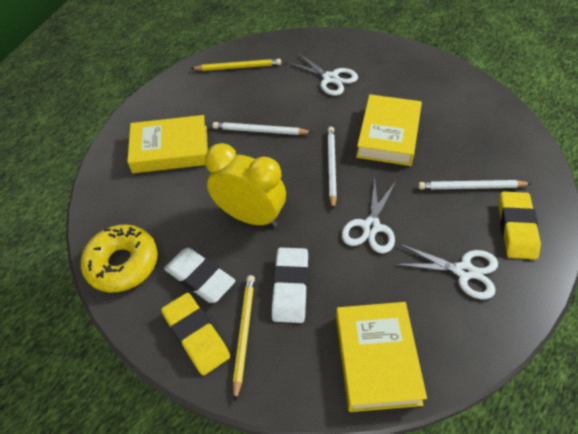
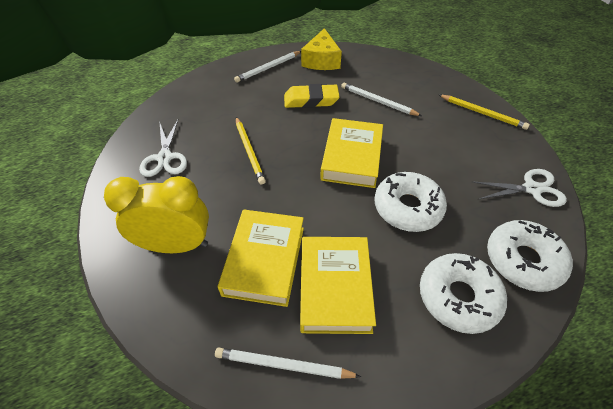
white donut: 0 -> 3
white eraser: 2 -> 0
white scissors: 3 -> 2
yellow cheese: 0 -> 1
yellow donut: 1 -> 0
yellow eraser: 2 -> 1

